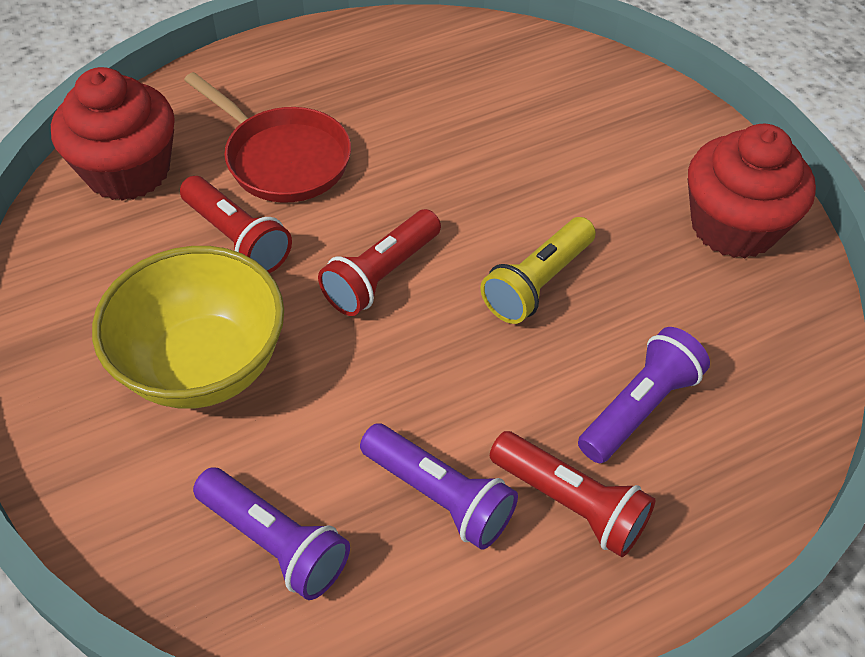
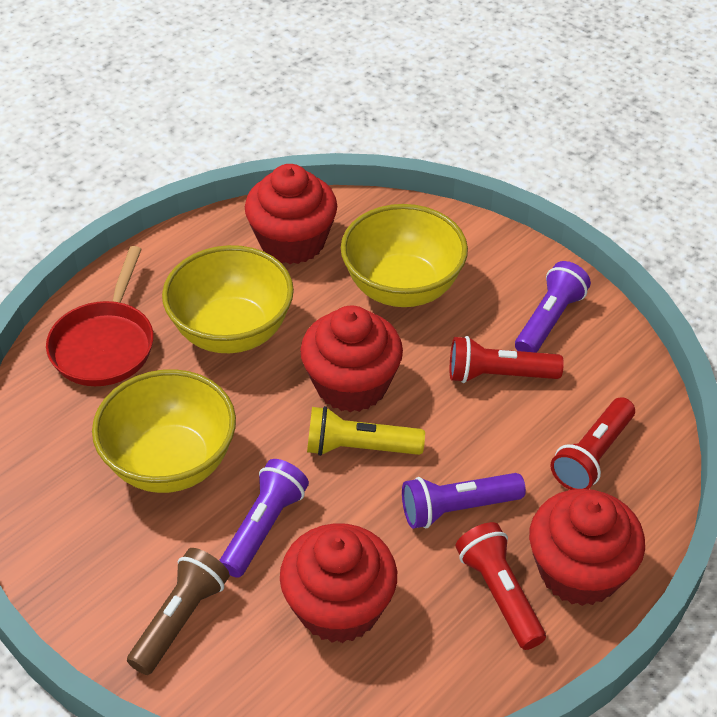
brown flashlight: 0 -> 1
red cupcake: 2 -> 4
yellow bowl: 1 -> 3

